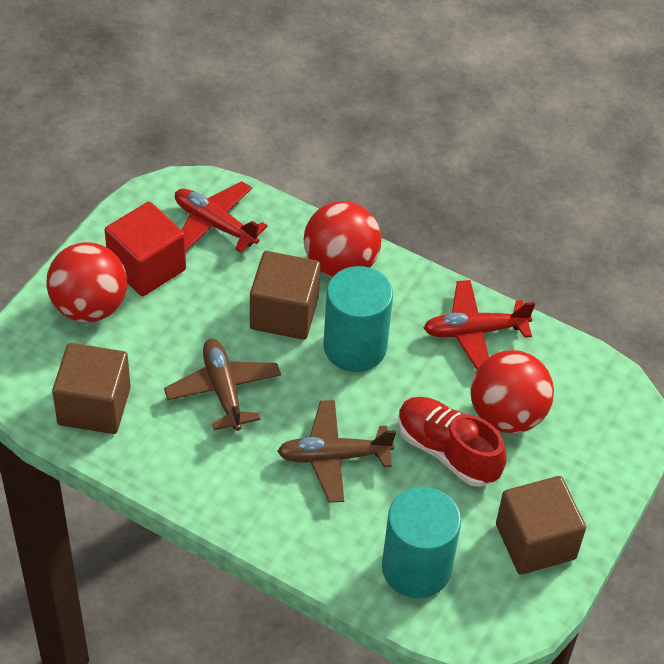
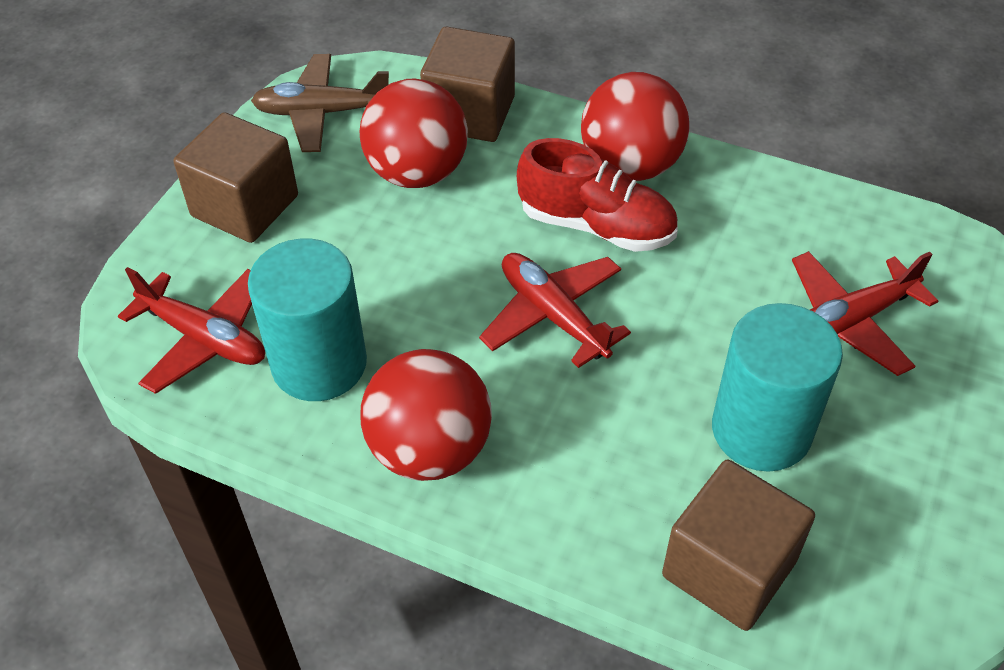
brown plane: 2 -> 1
red cube: 1 -> 0
red plane: 2 -> 3

